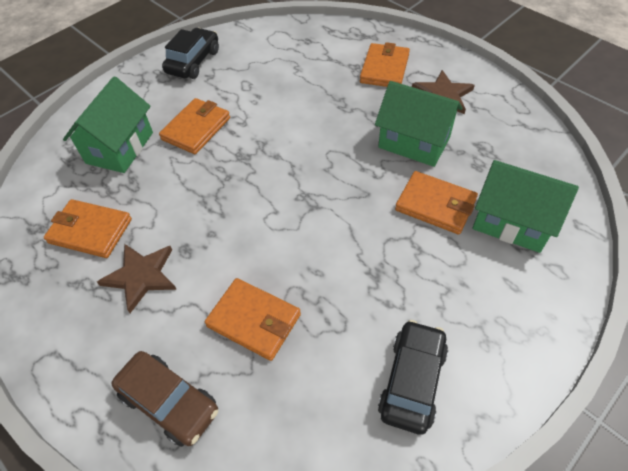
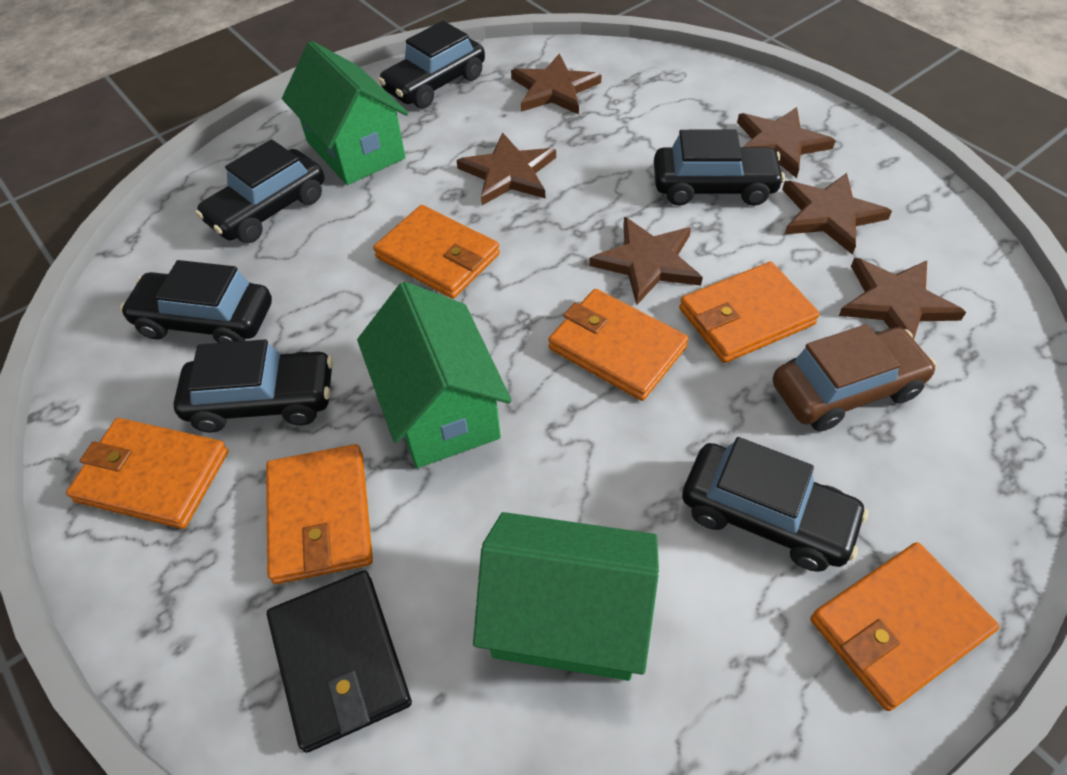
black car: 2 -> 6
black wallet: 0 -> 1
brown star: 2 -> 6
orange wallet: 5 -> 6

